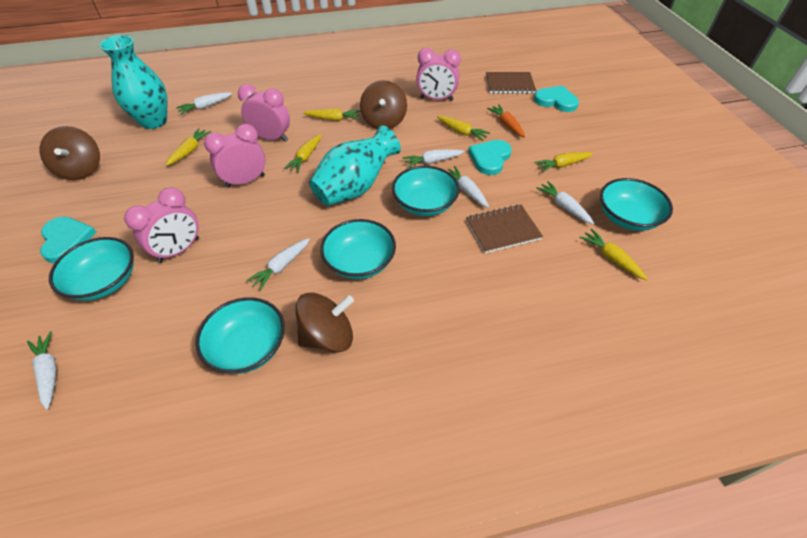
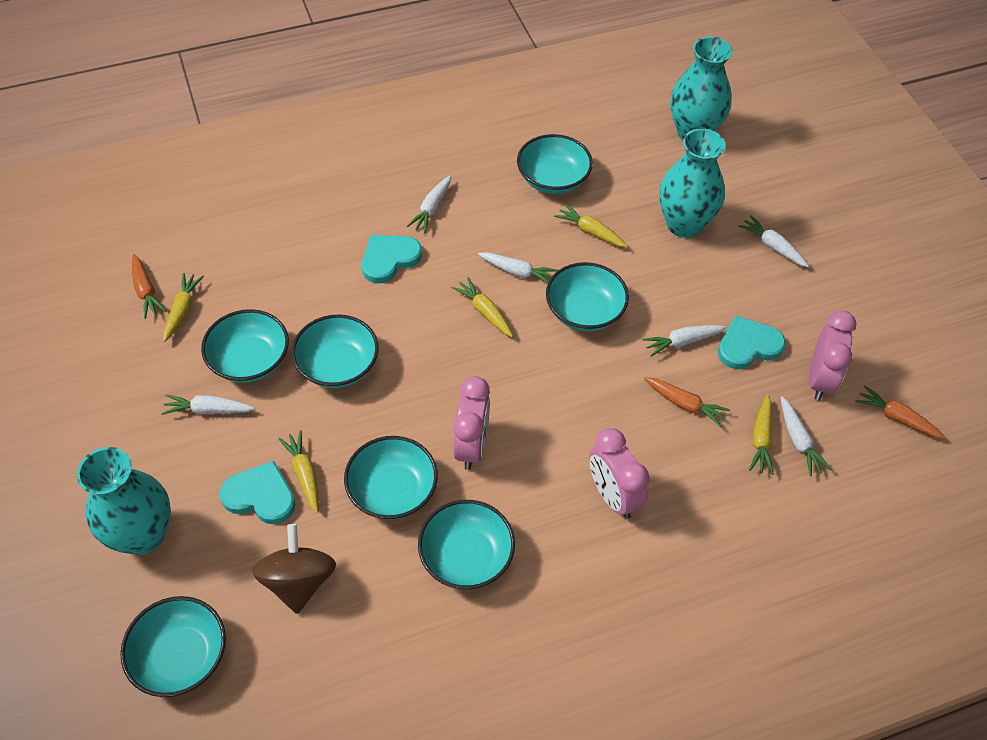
brown notebook: 2 -> 0
brown spinning top: 3 -> 1
orange carrot: 1 -> 3
pink clock: 4 -> 3
turquoise bowl: 5 -> 7
turquoise vase: 2 -> 3
yellow carrot: 6 -> 5

